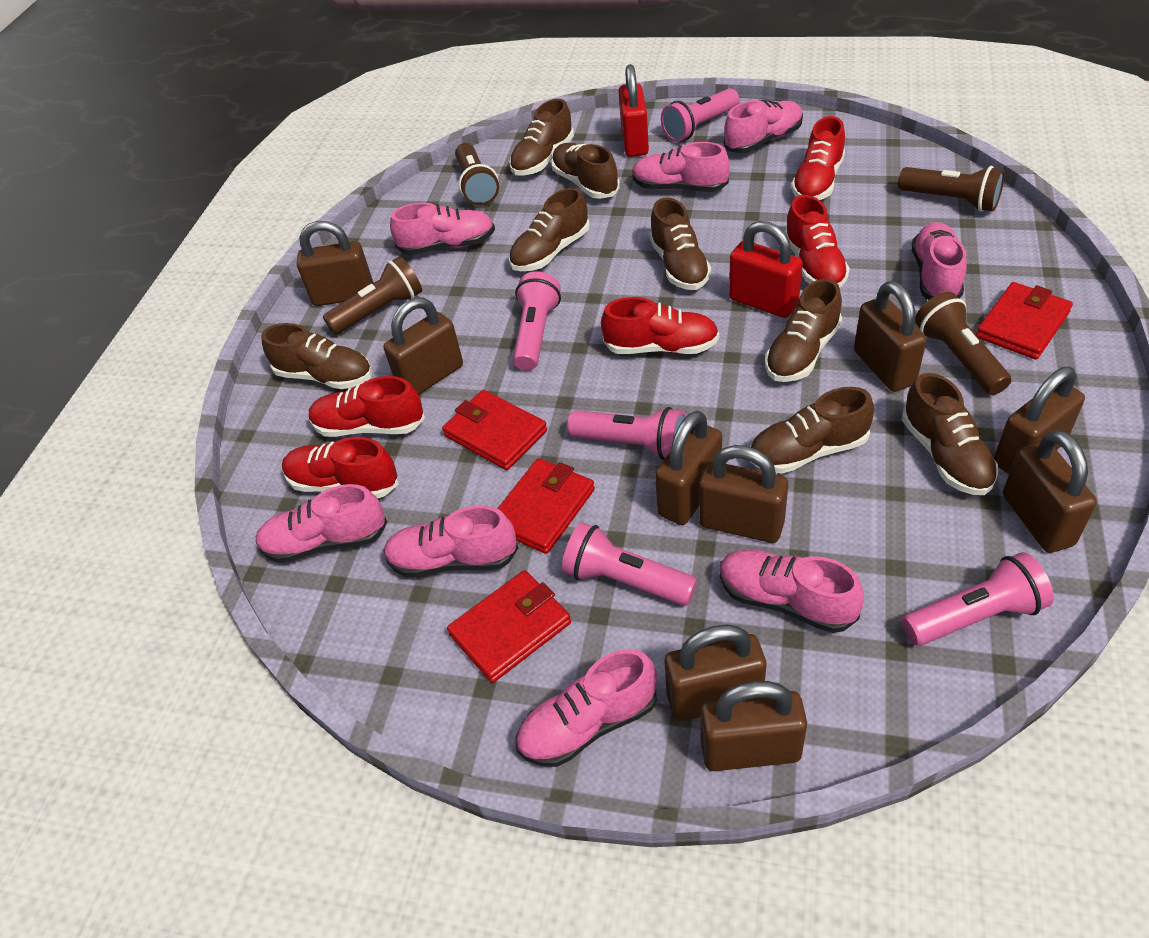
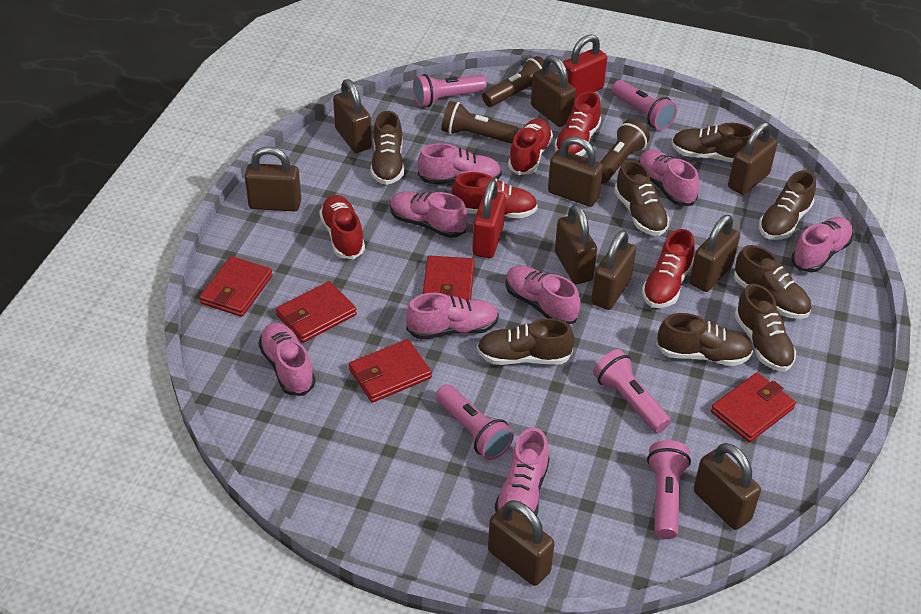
brown flashlight: 4 -> 3
brown padlock: 9 -> 10
red wallet: 4 -> 5

